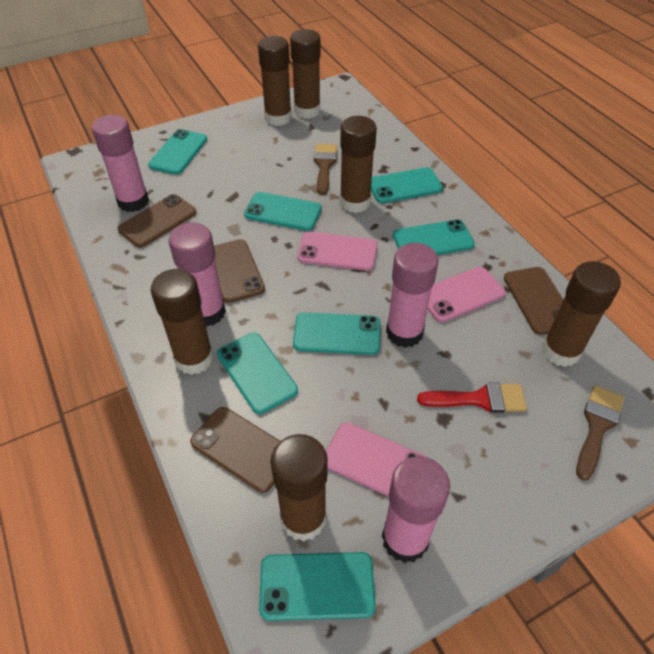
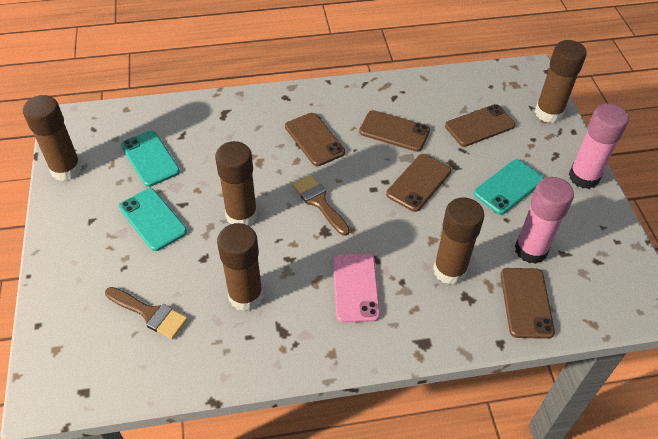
brown glue stick: 6 -> 5
brown phone: 4 -> 5
pink glue stick: 4 -> 2
pink phone: 3 -> 1
red brush: 1 -> 0
turquoise phone: 7 -> 3

